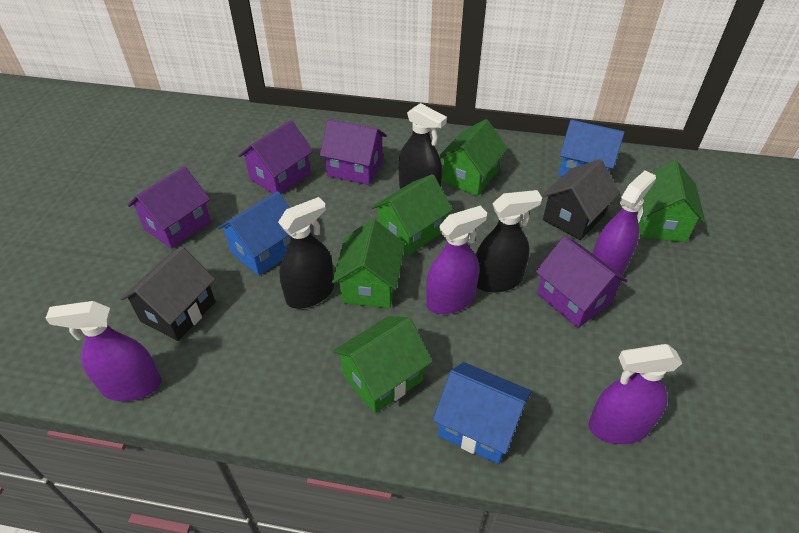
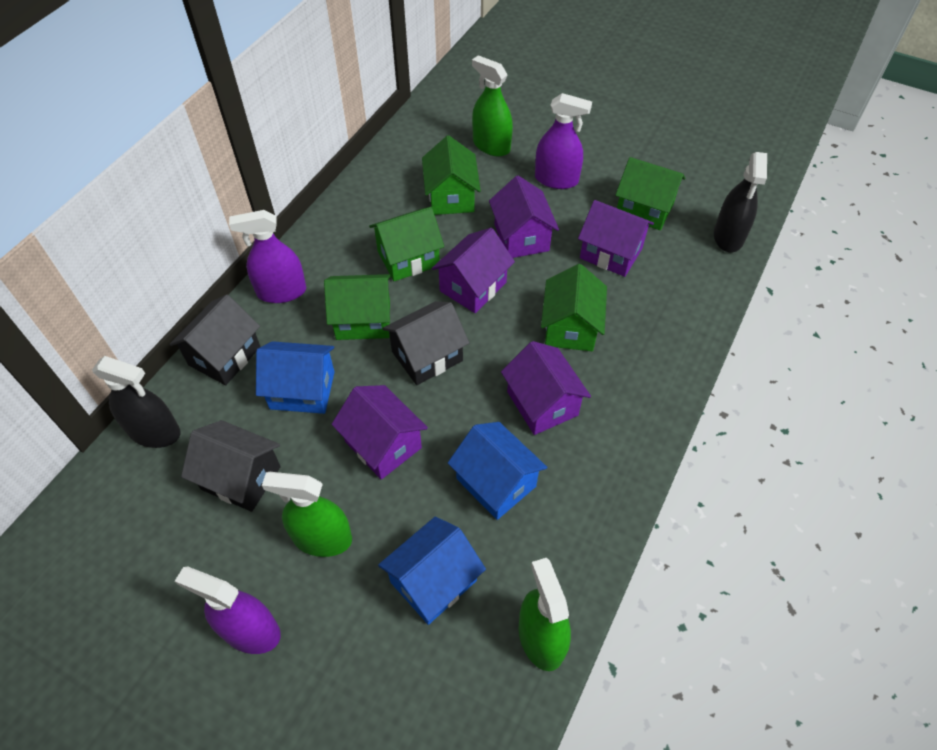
black house: 2 -> 3
black spray bottle: 3 -> 2
green spray bottle: 0 -> 3
purple house: 4 -> 5
purple spray bottle: 4 -> 3

